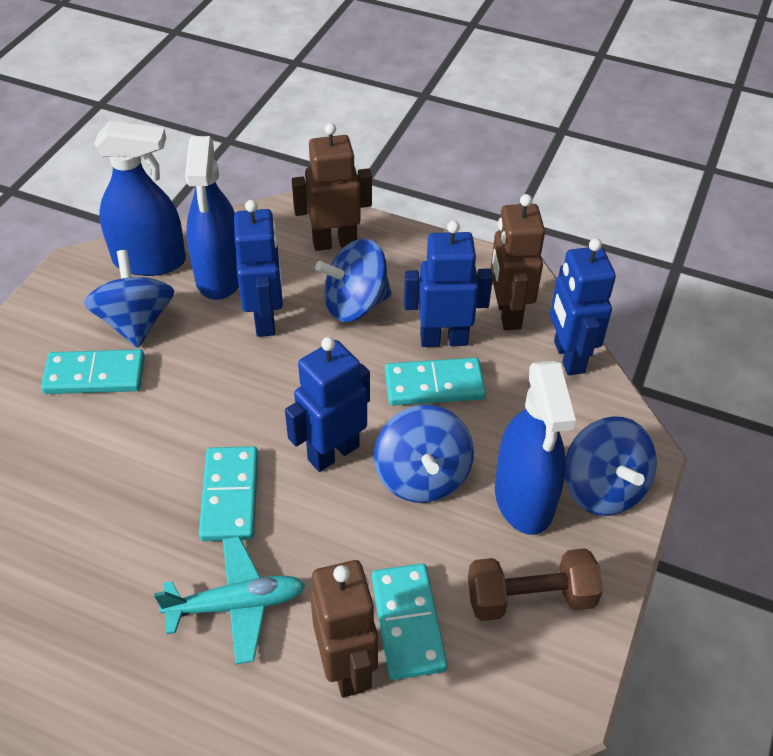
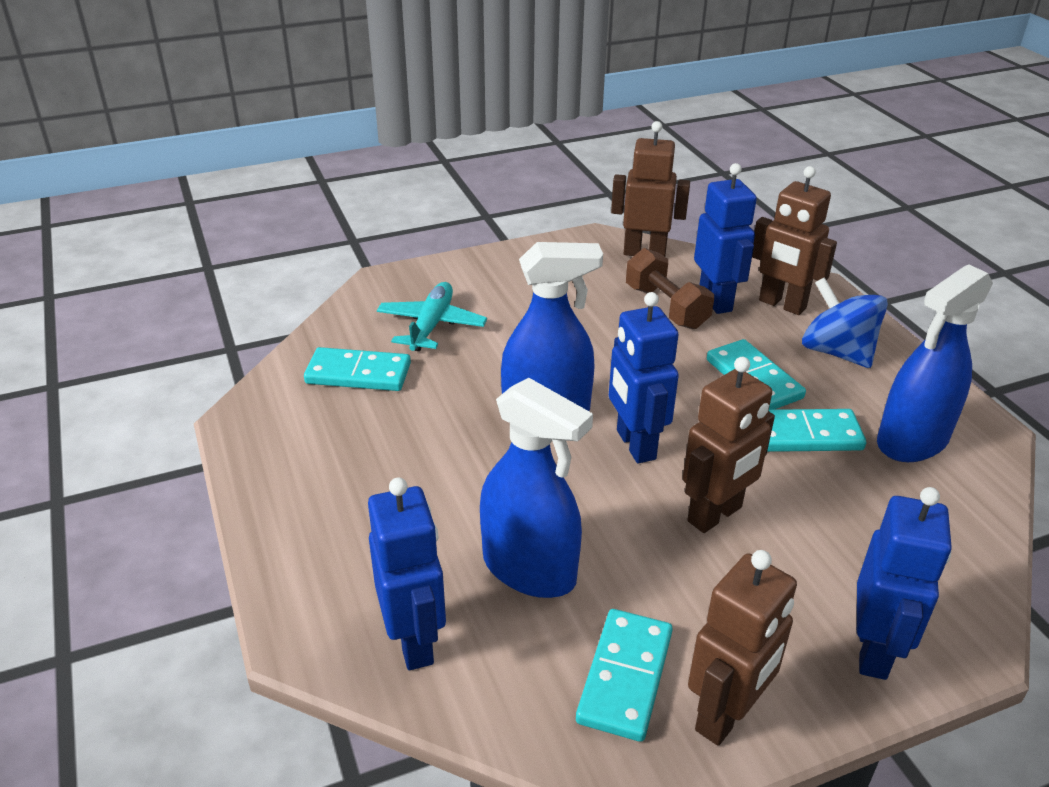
blue spinning top: 4 -> 1
brown robot: 3 -> 4

